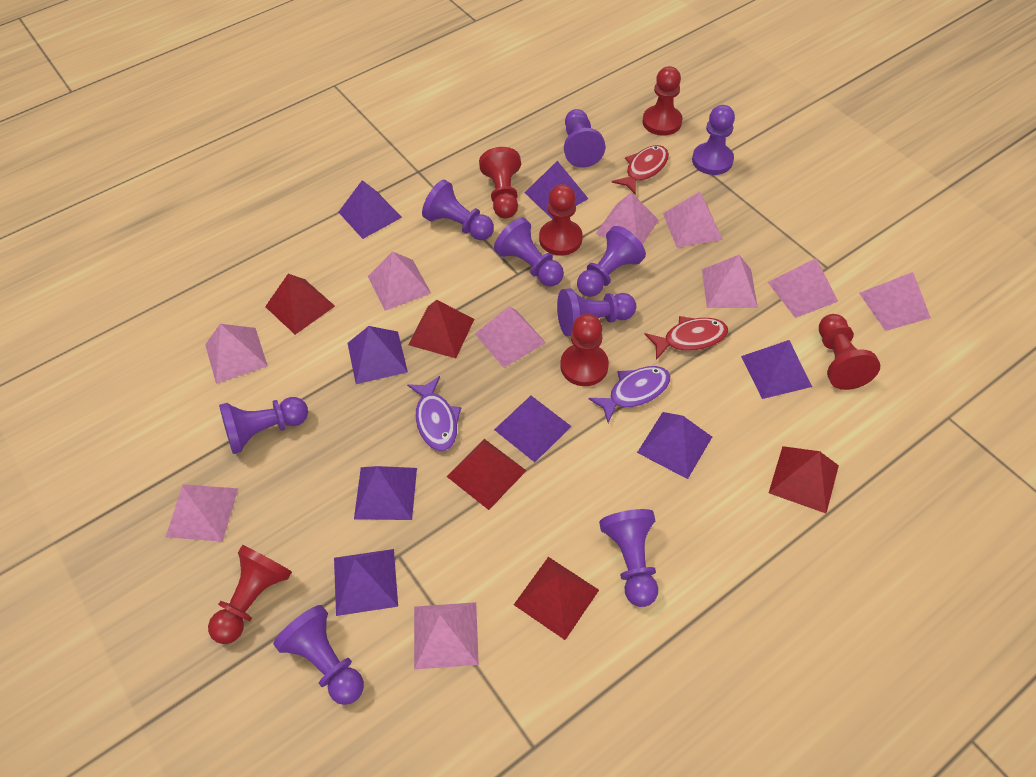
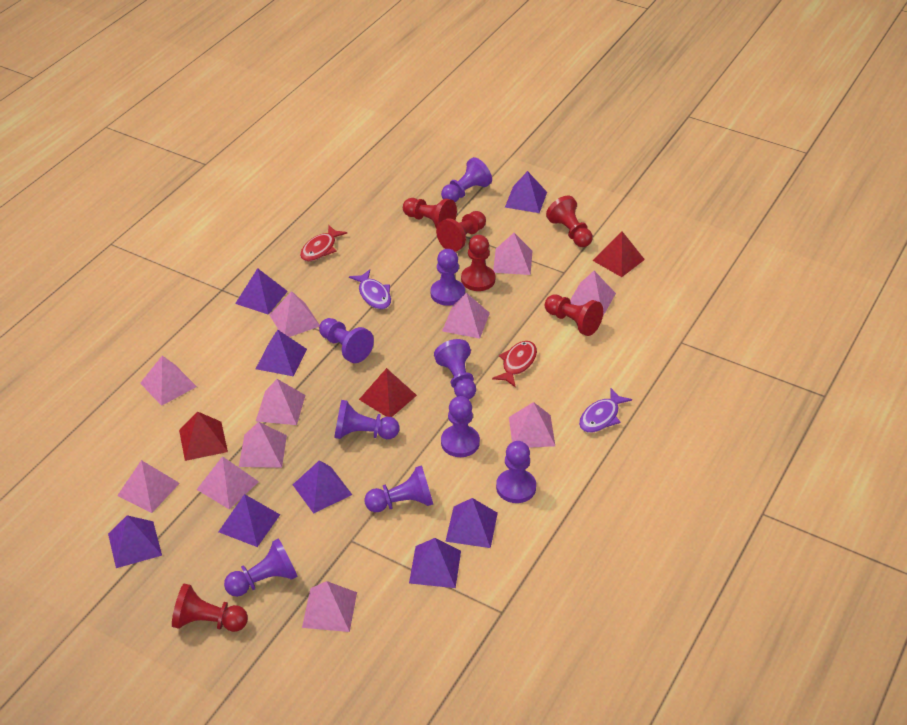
pink pyramid: 10 -> 11
red pyramid: 5 -> 3

